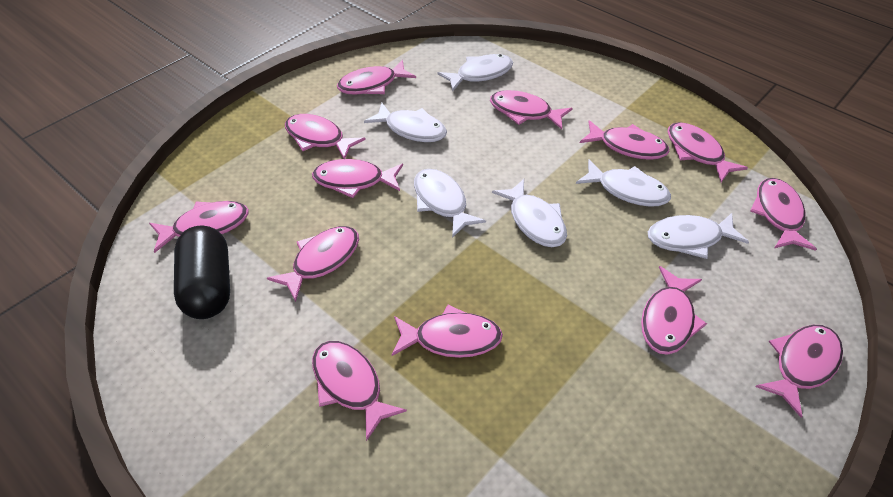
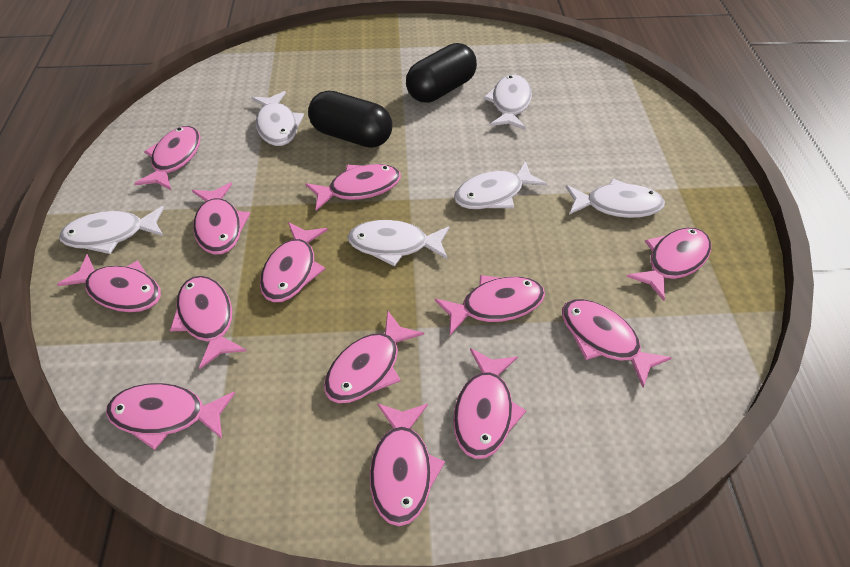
black capsule: 1 -> 2

